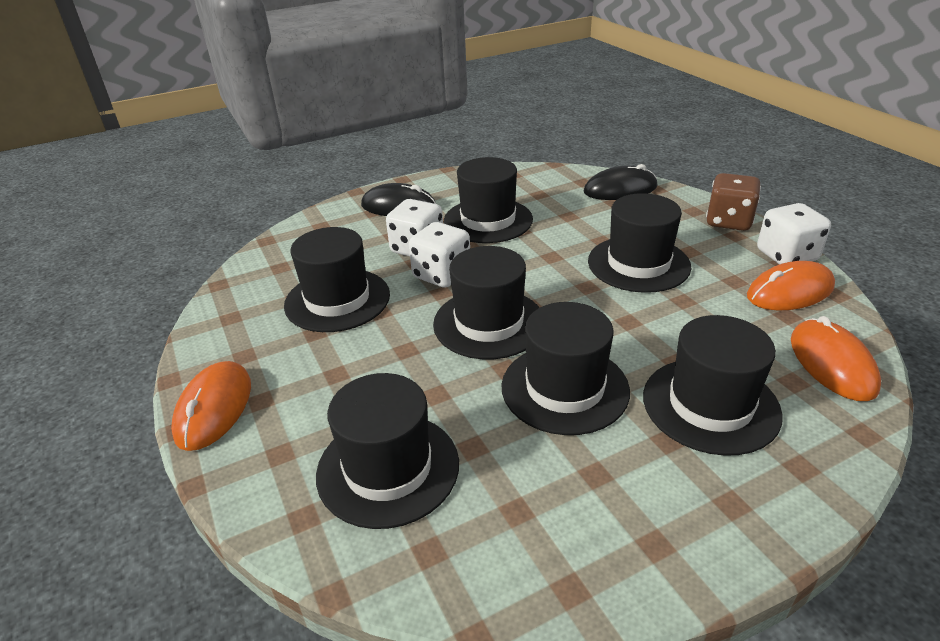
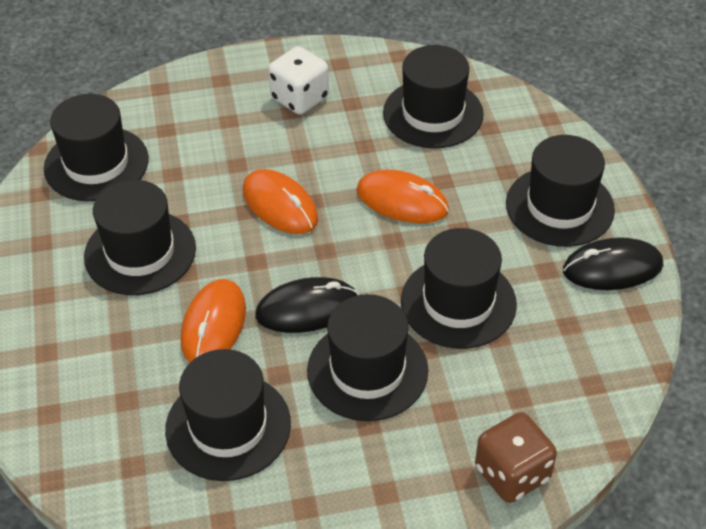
white dice: 3 -> 1

